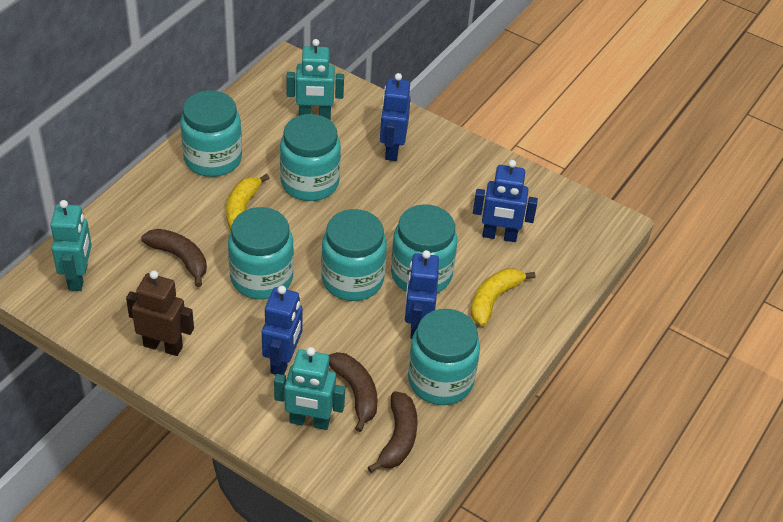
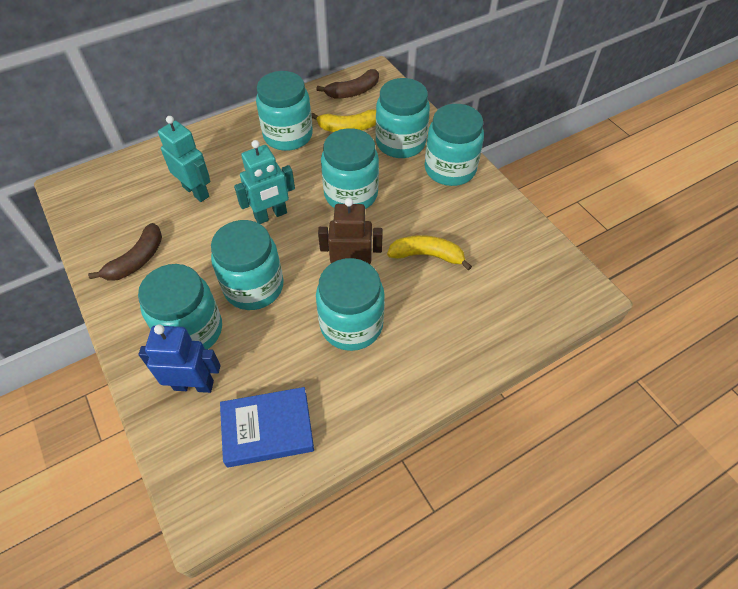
blue book: 0 -> 1
blue robot: 4 -> 1
brown banana: 3 -> 2
turquoise jar: 6 -> 7
turquoise robot: 3 -> 2

